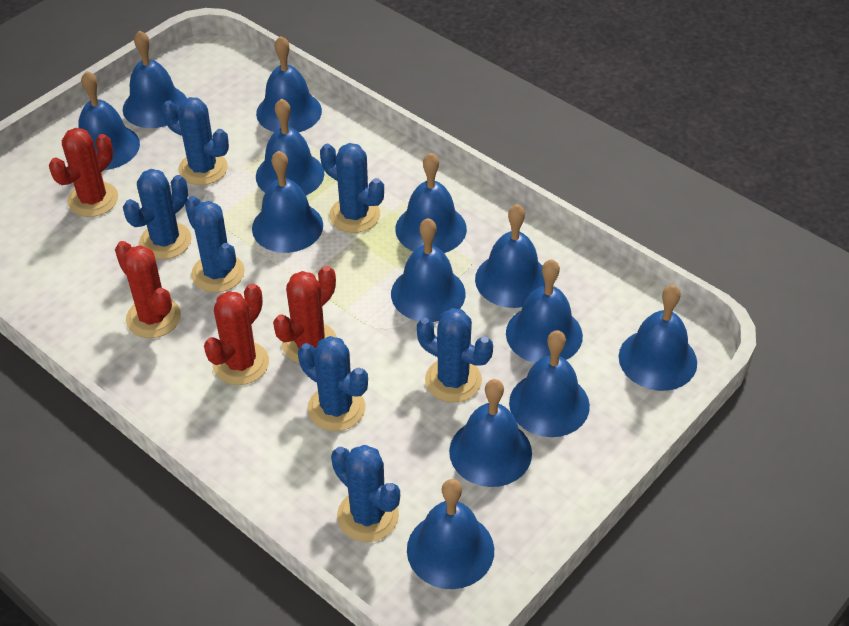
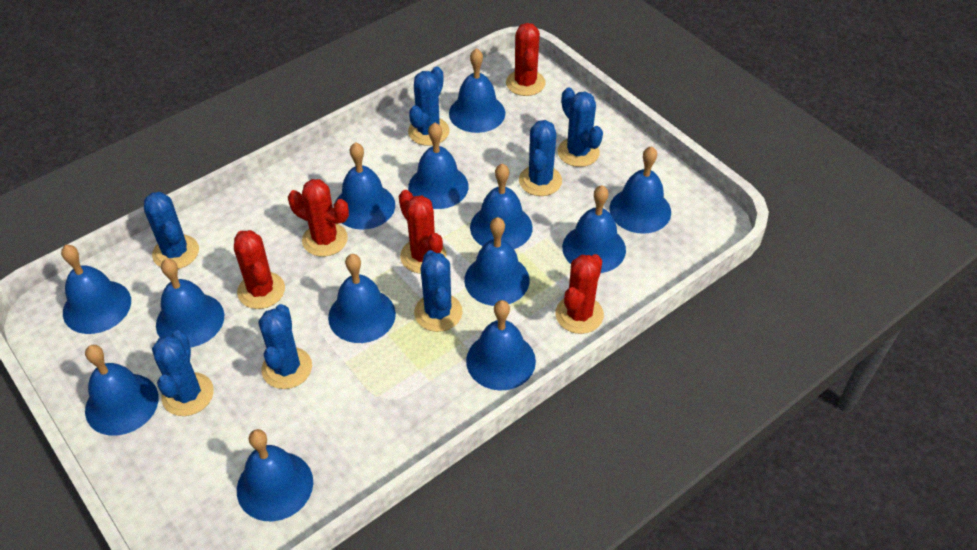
red cactus: 4 -> 5

